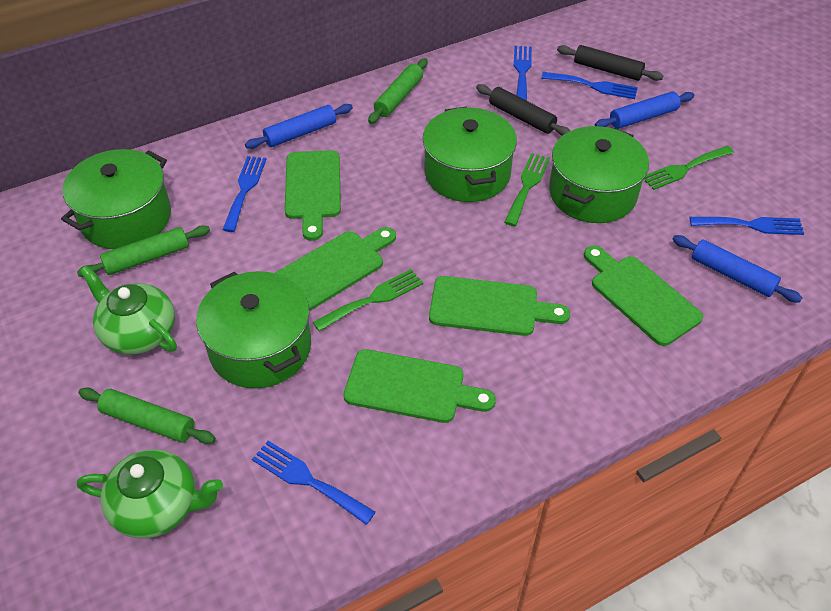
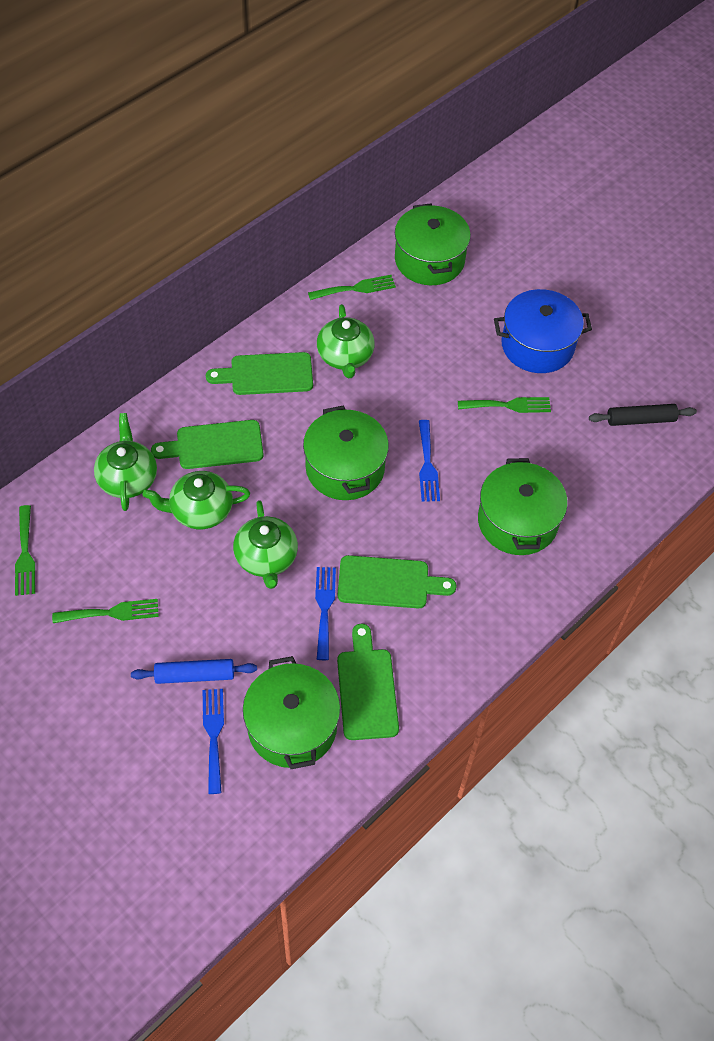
black rolling pin: 2 -> 1
blue fork: 5 -> 3
blue pot: 0 -> 1
blue rolling pin: 3 -> 1
green cutting board: 5 -> 4
green fork: 3 -> 4
green rolling pin: 3 -> 0
green teapot: 2 -> 4

